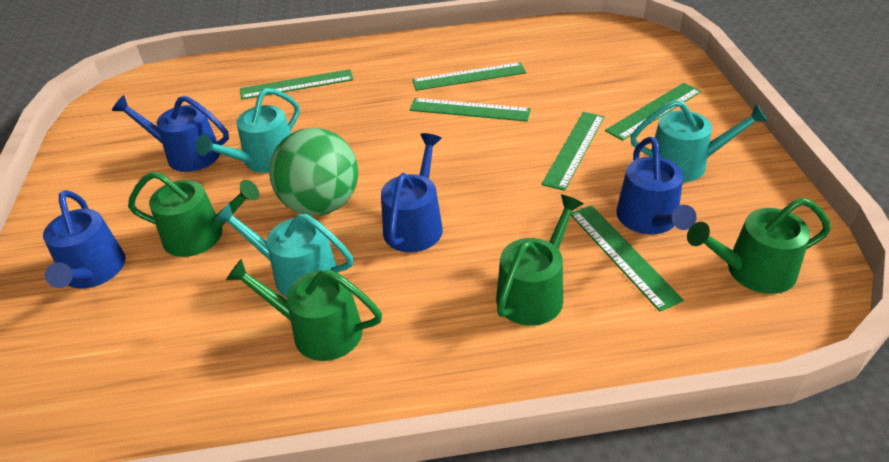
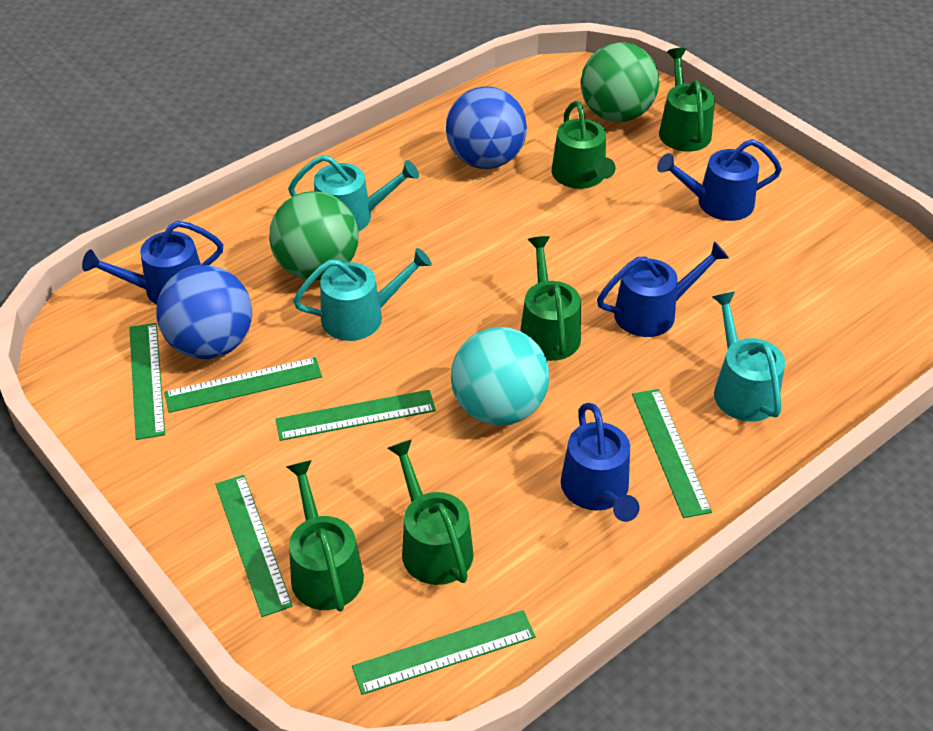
blue ball: 0 -> 2
green ball: 1 -> 2
green watering can: 4 -> 5
turquoise ball: 0 -> 1

